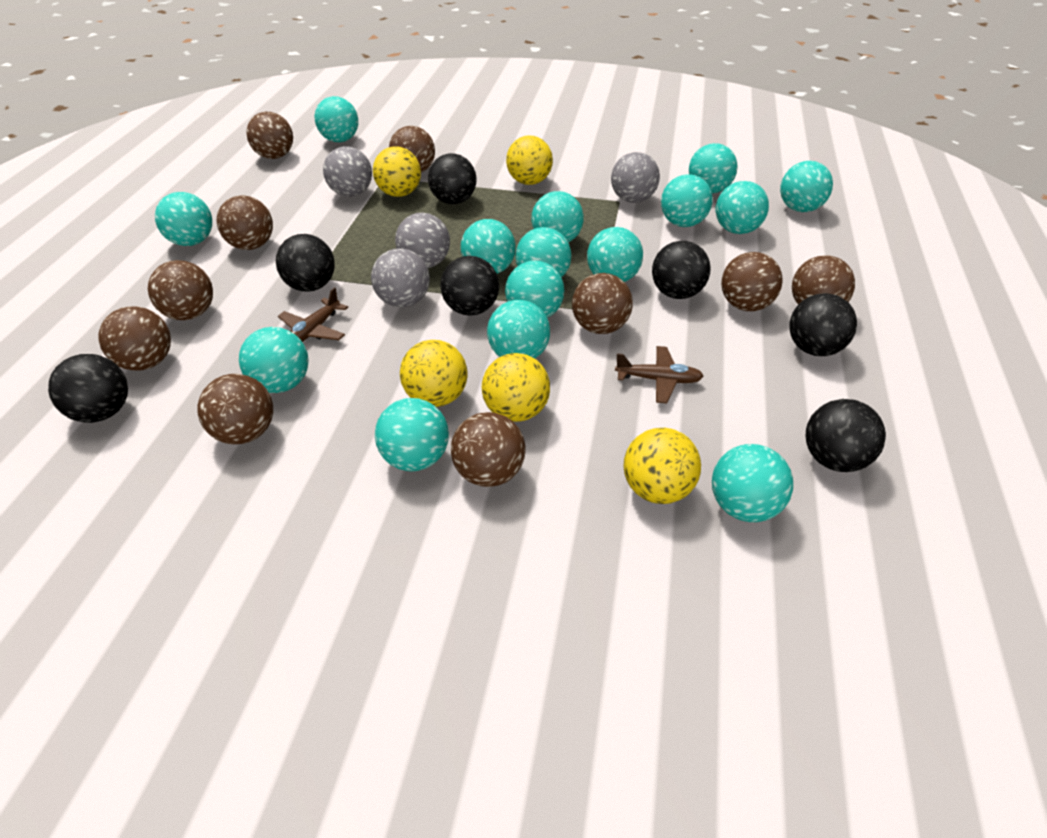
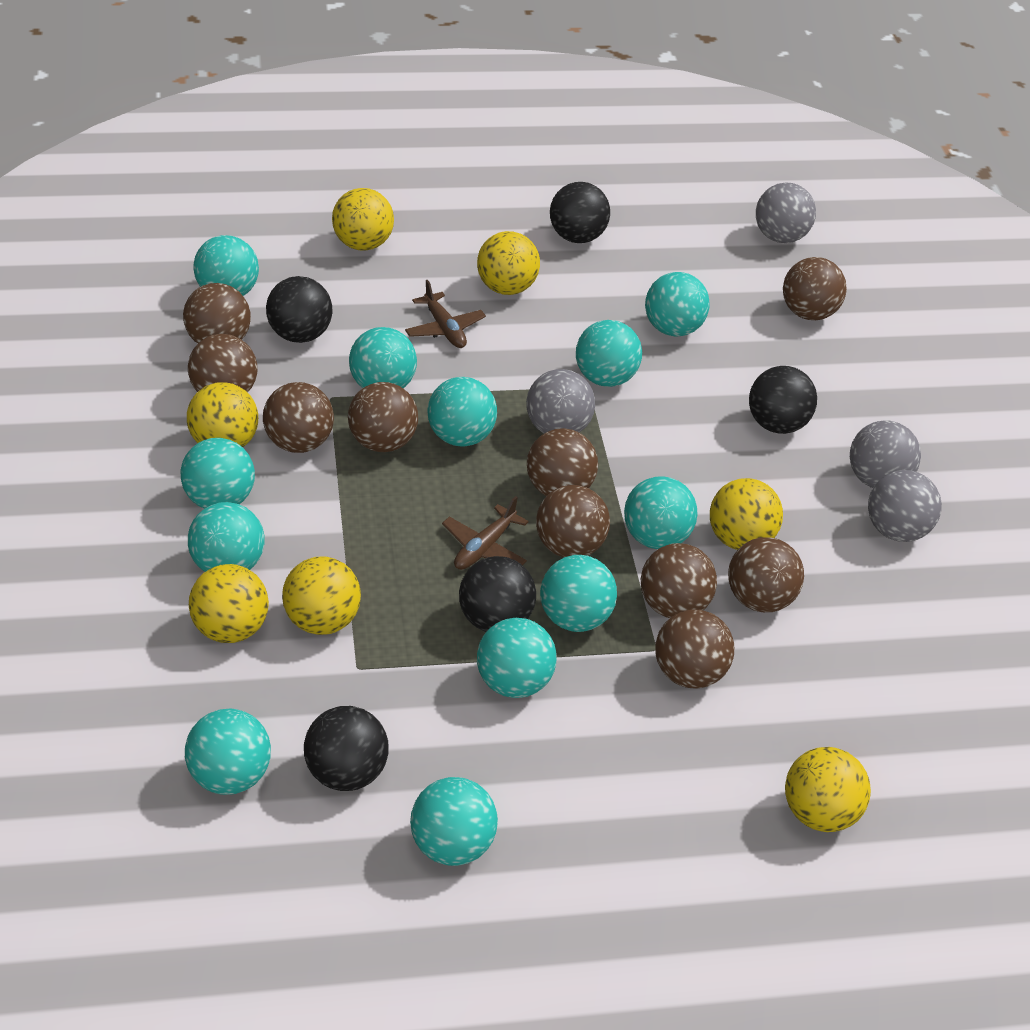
black ball: 7 -> 5
turquoise ball: 15 -> 12
yellow ball: 5 -> 7

